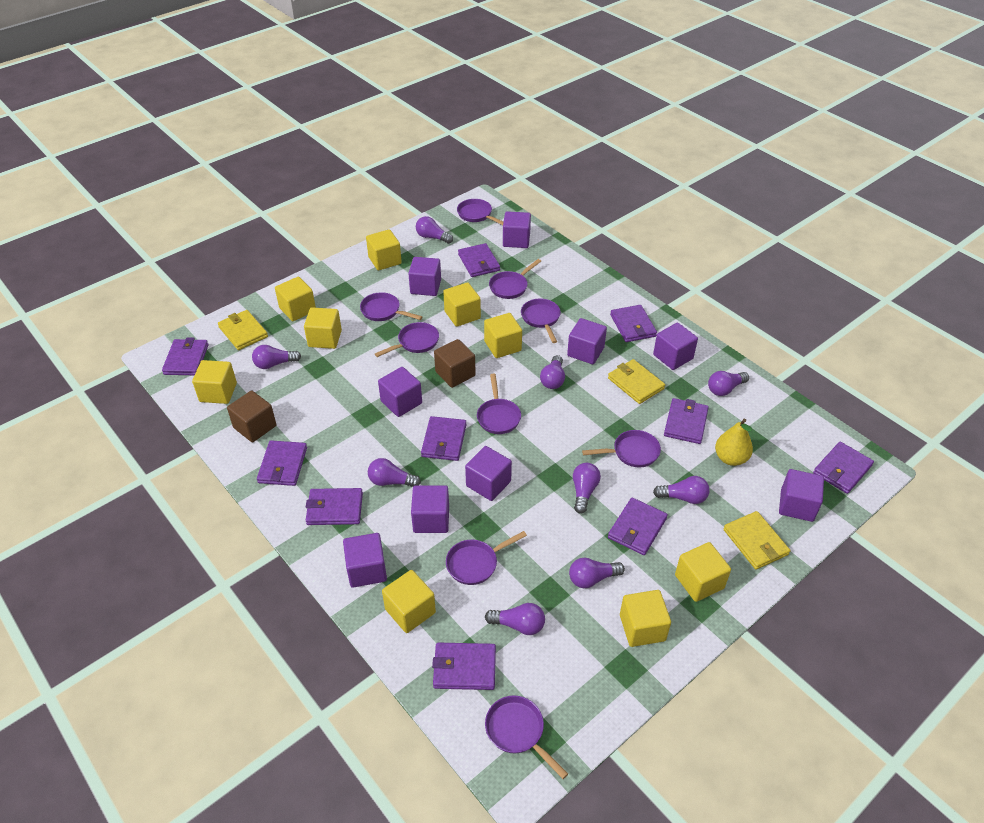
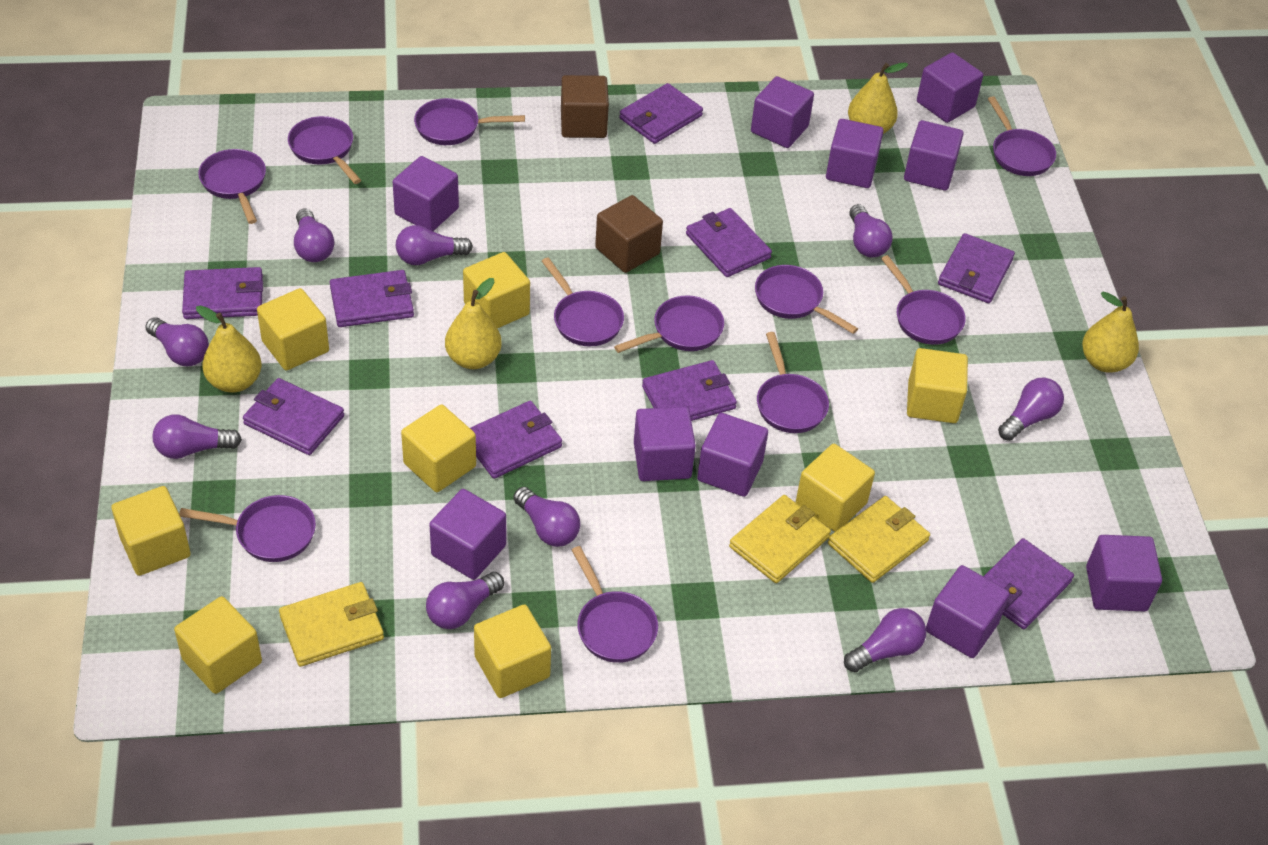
purple cube: 9 -> 10
purple pan: 9 -> 11
purple wallet: 10 -> 9
yellow cube: 9 -> 8
yellow pear: 1 -> 4

